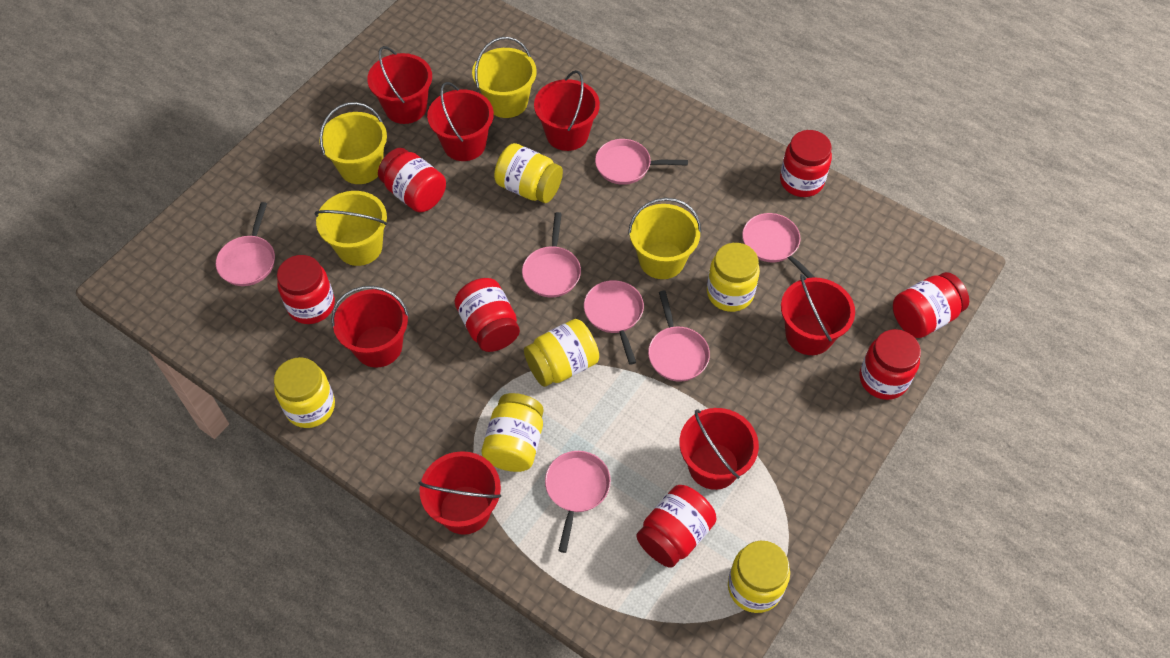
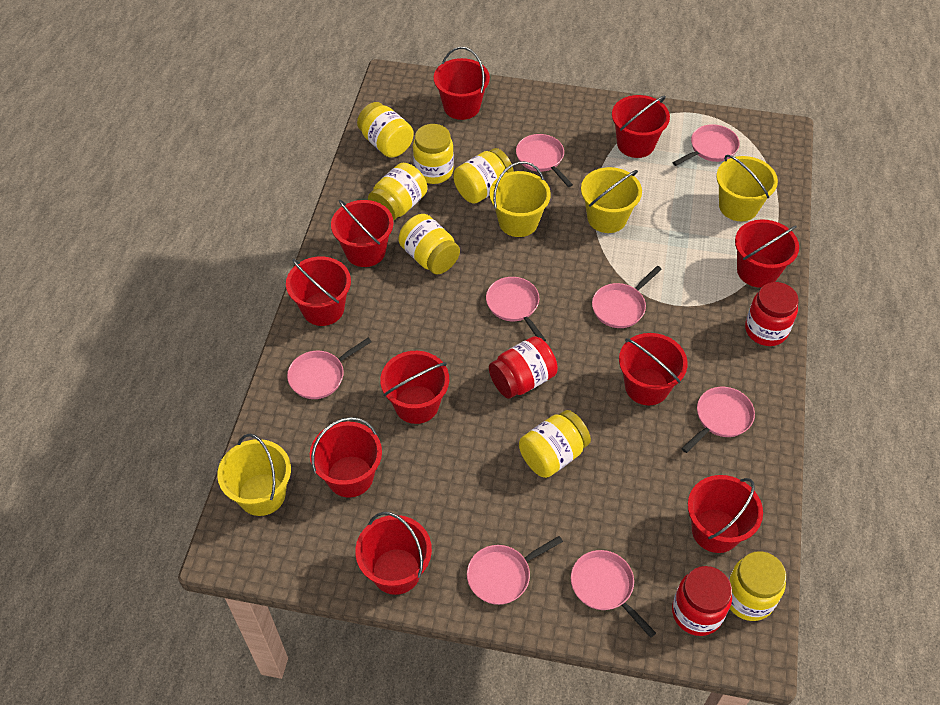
pink pan: 7 -> 8
red bucket: 7 -> 10
red jar: 7 -> 3
yellow jar: 6 -> 7

